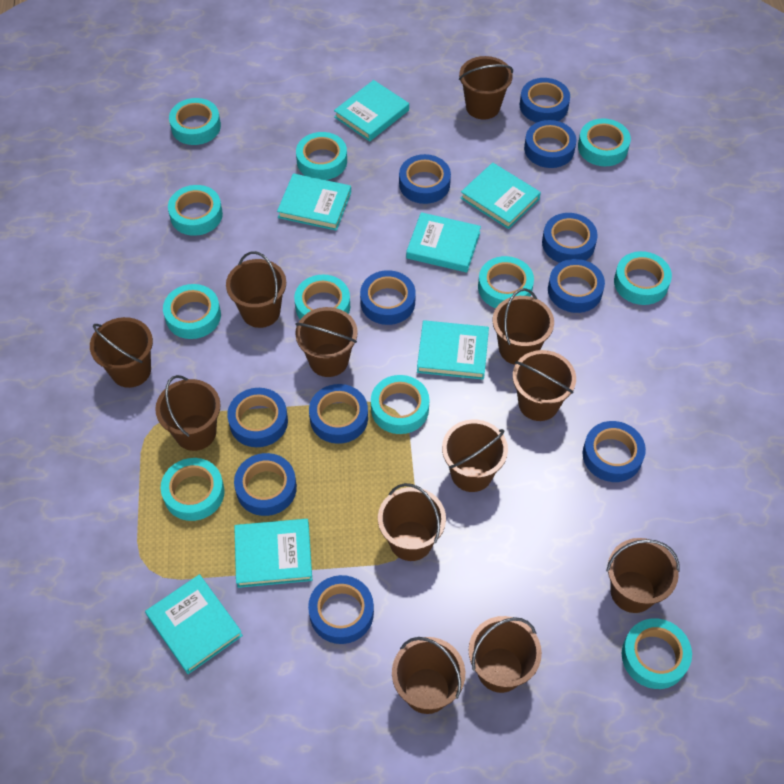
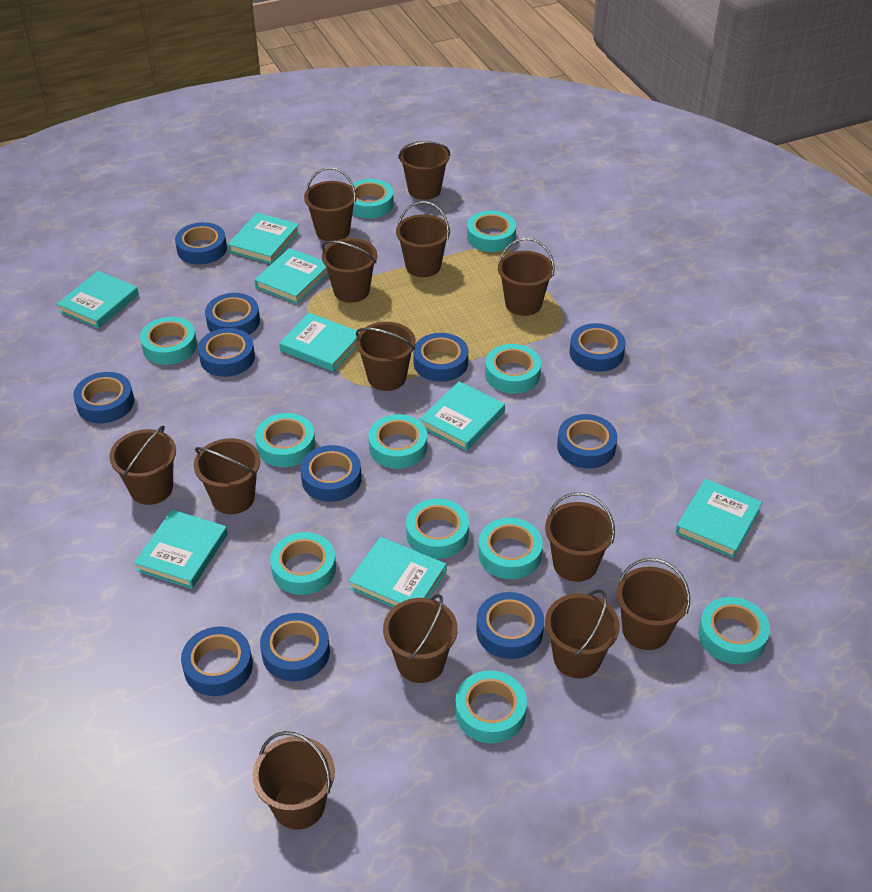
brown bucket: 12 -> 13
turquoise book: 7 -> 8

